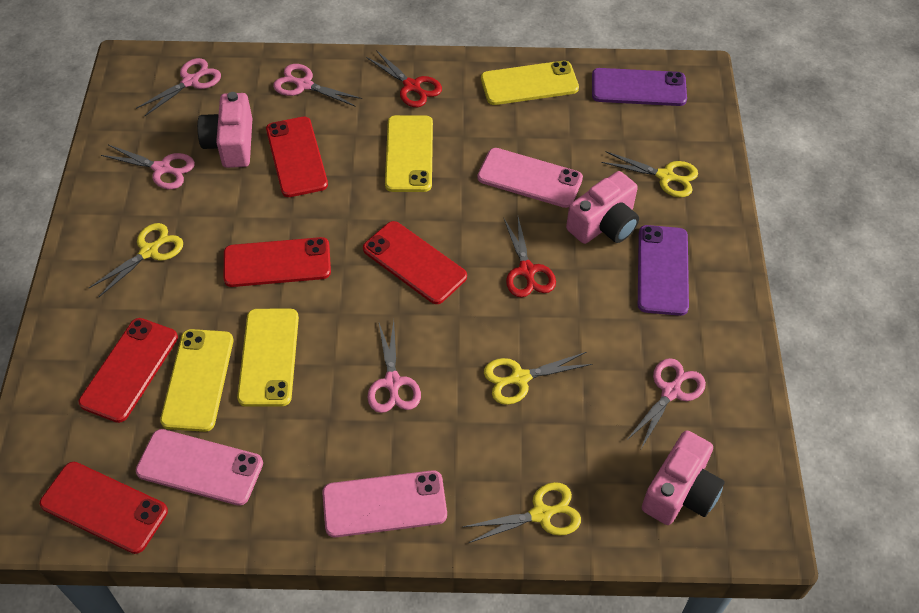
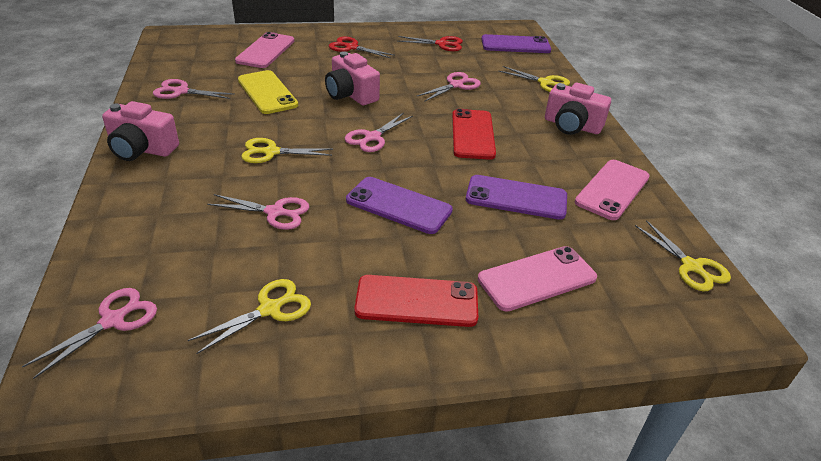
purple phone: 2 -> 3
red phone: 5 -> 2
yellow phone: 4 -> 1

